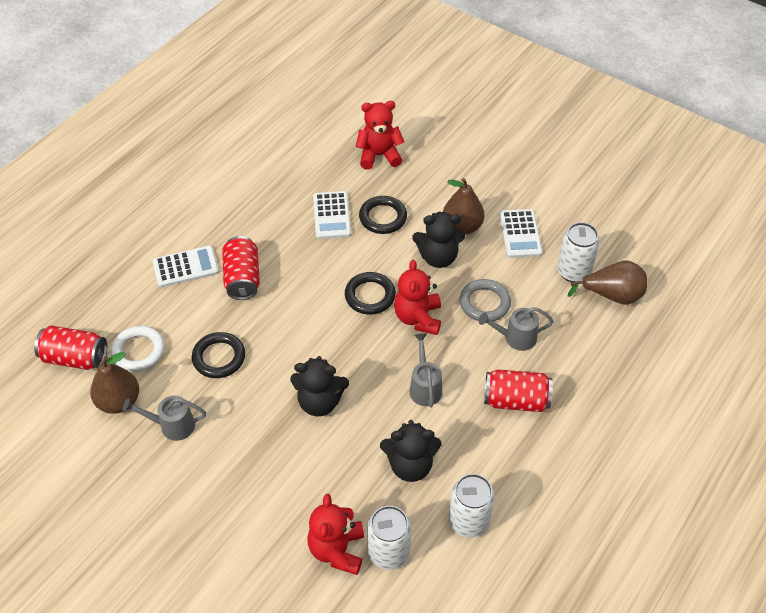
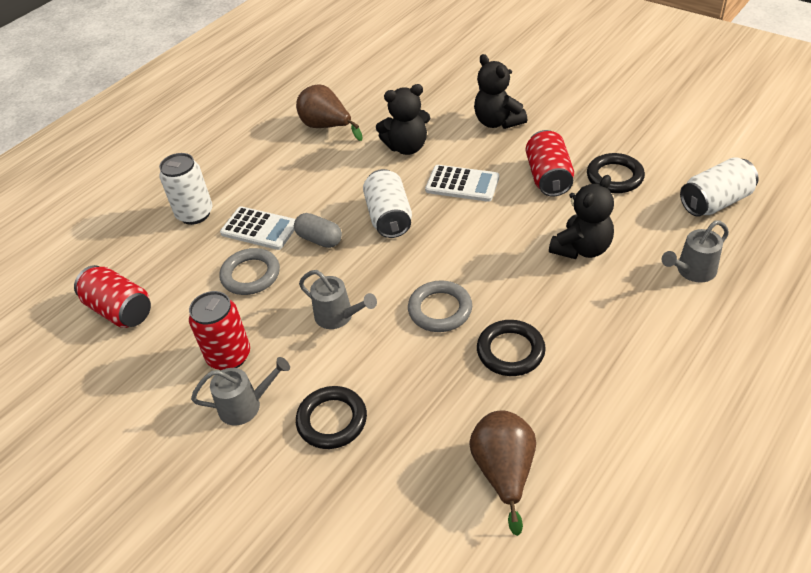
brown pear: 3 -> 2
grey capsule: 0 -> 1
grey ring: 1 -> 2
red teddy bear: 3 -> 0
white calculator: 3 -> 2
white ring: 1 -> 0

